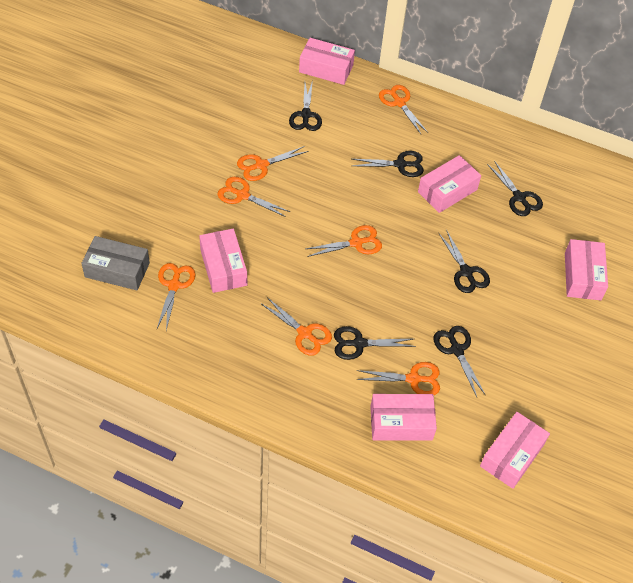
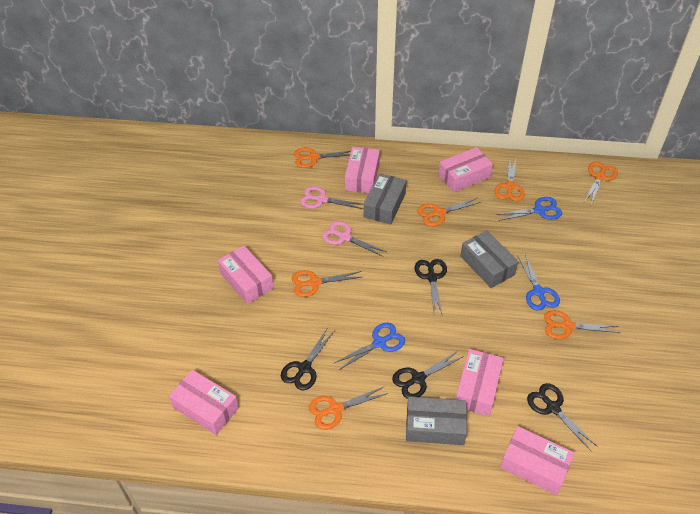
black scissors: 6 -> 4
blue scissors: 0 -> 3
grey box: 1 -> 3
pink scissors: 0 -> 2

